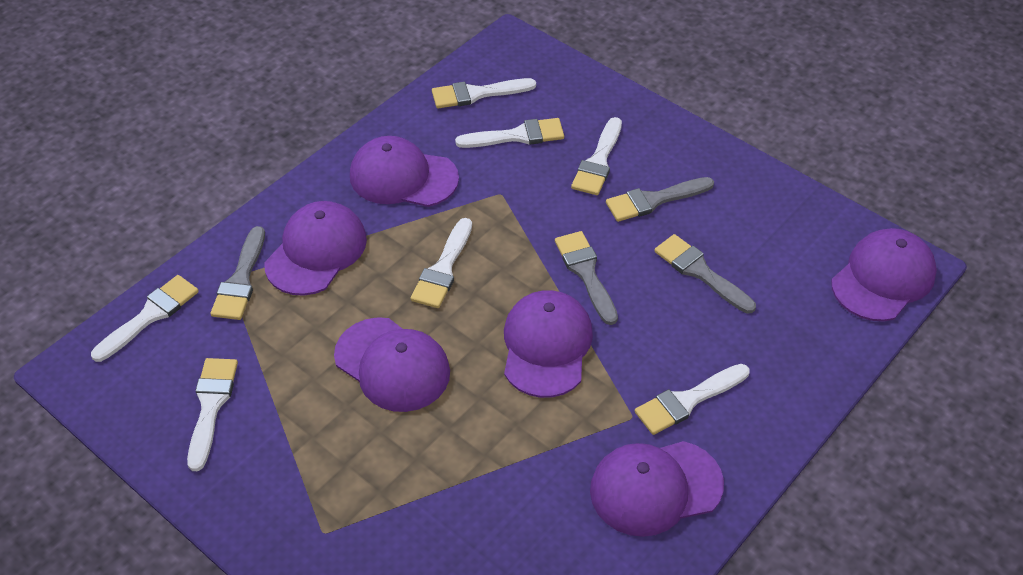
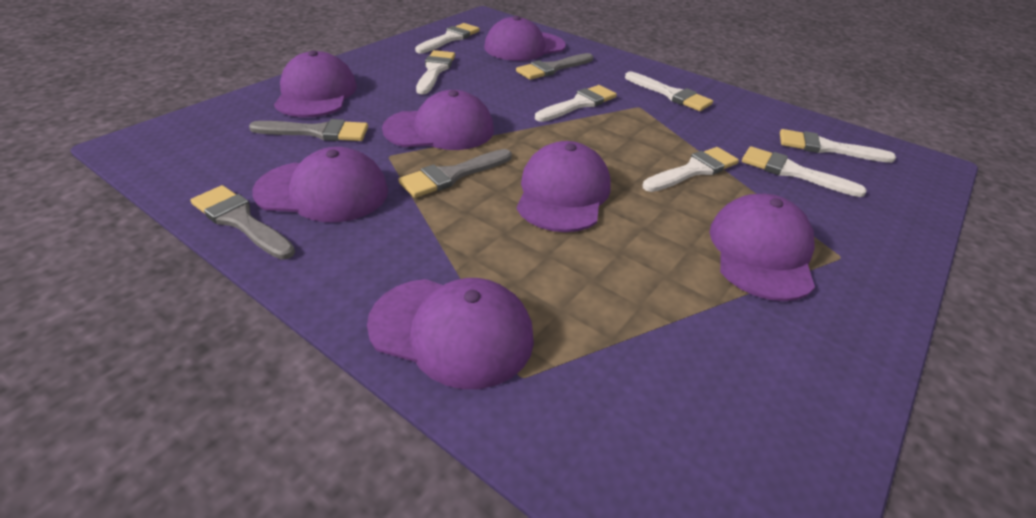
purple cap: 6 -> 7

